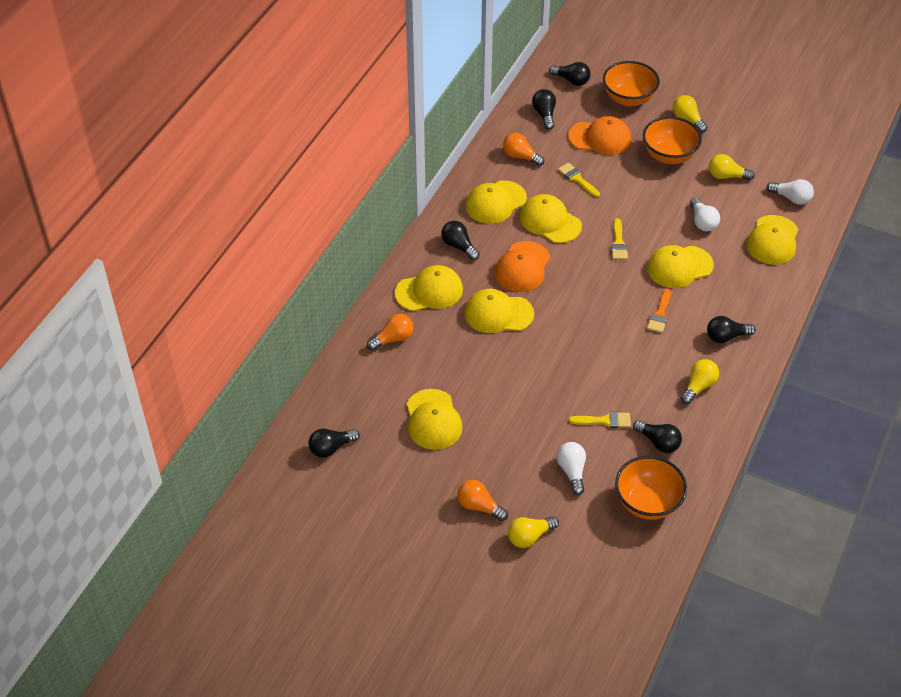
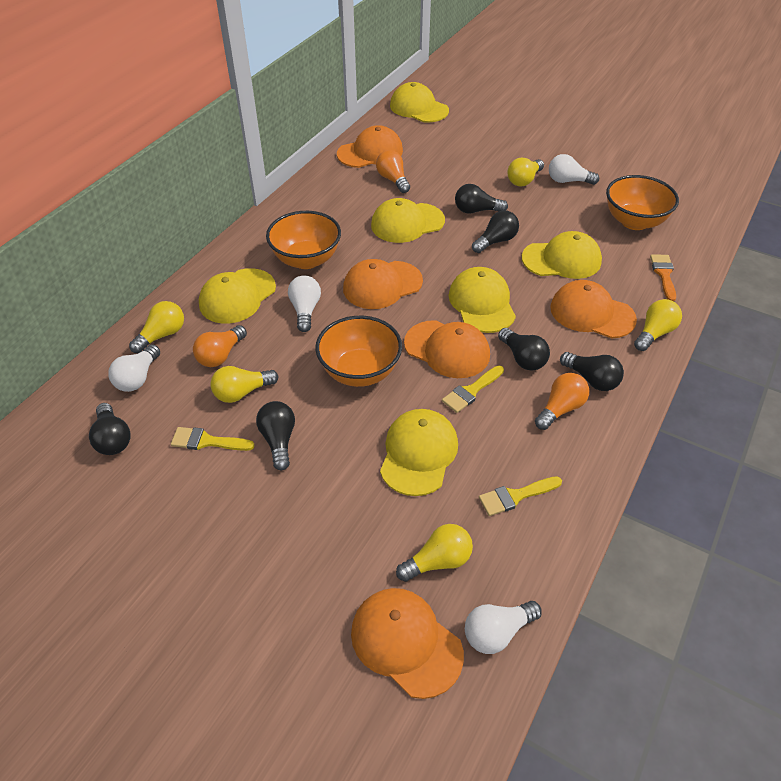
orange cap: 2 -> 5
white light bulb: 3 -> 4
yellow cap: 7 -> 6
yellow light bulb: 4 -> 5

